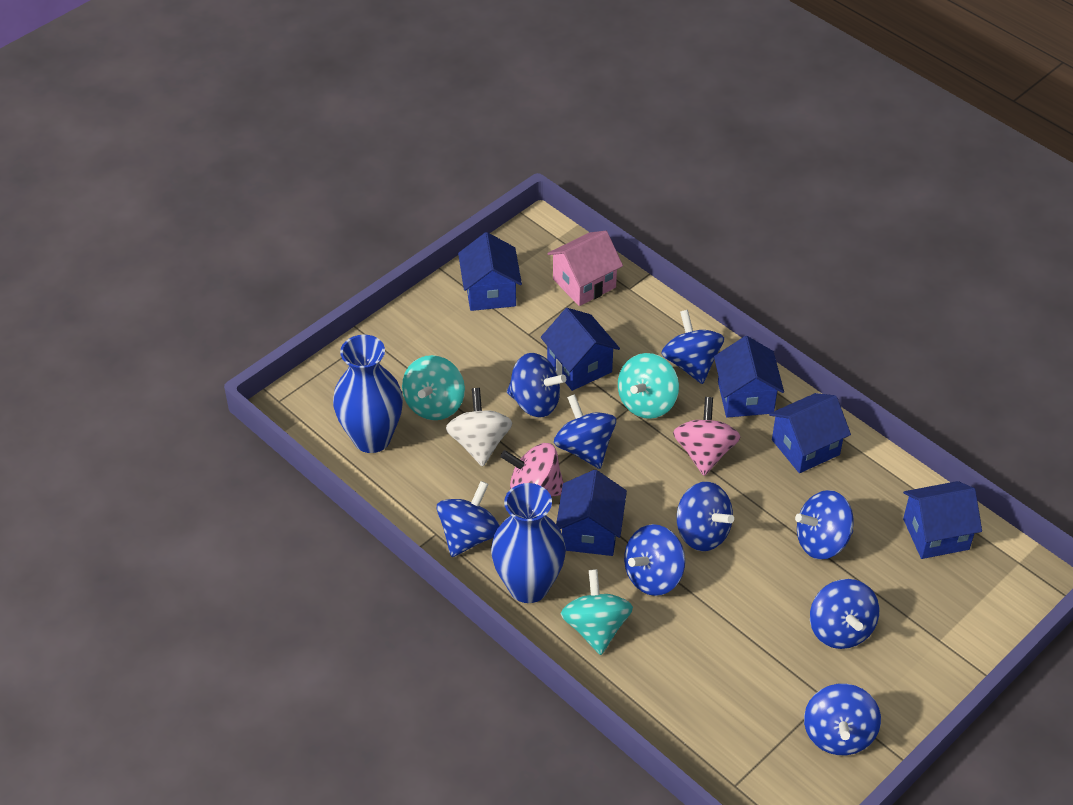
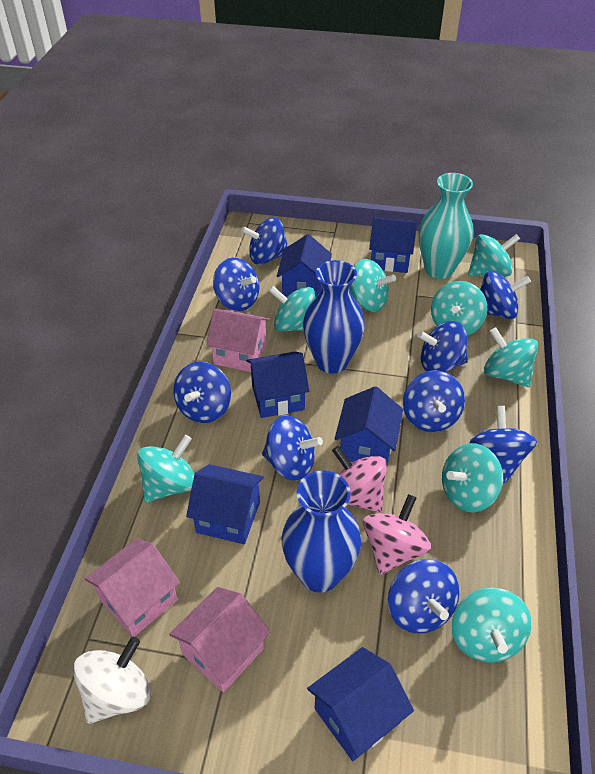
pink house: 1 -> 3
turquoise spinning top: 3 -> 8
turquoise vase: 0 -> 1

